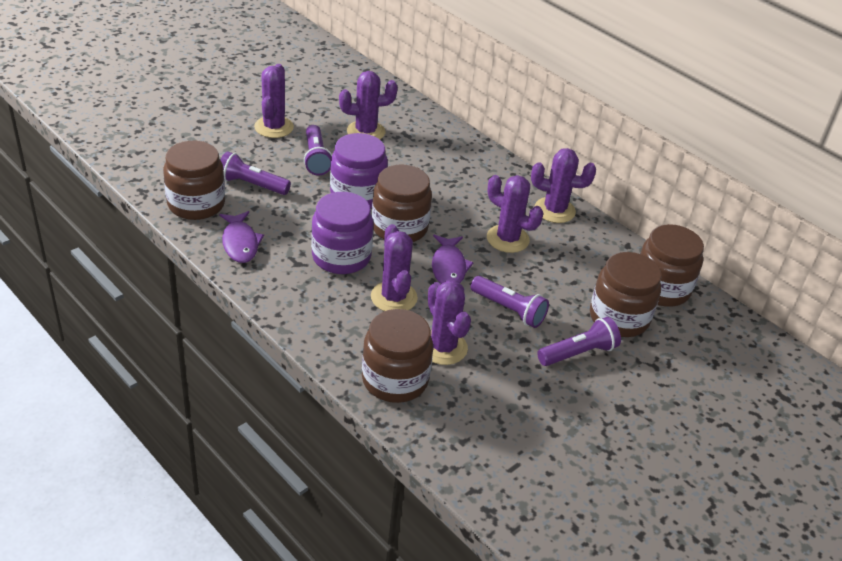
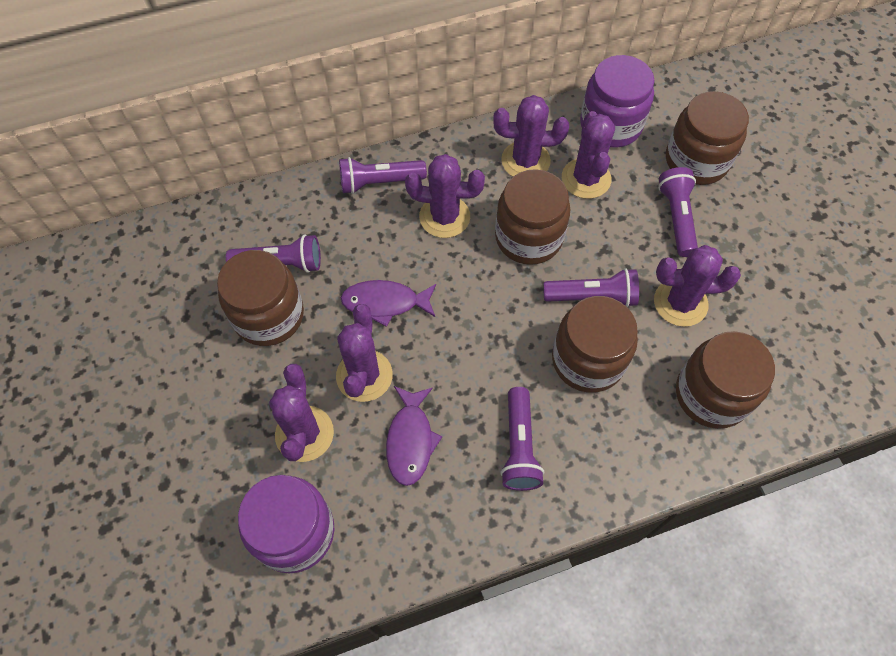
purple flashlight: 4 -> 5

